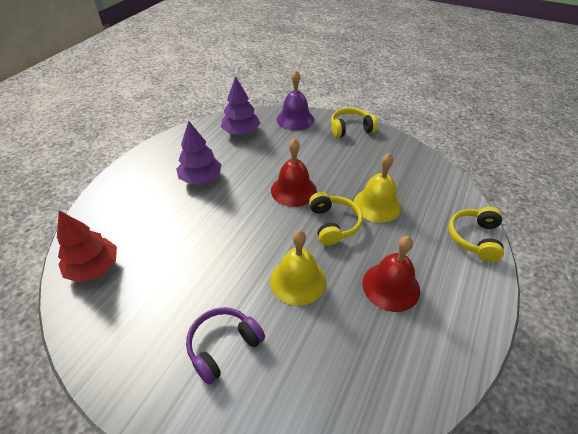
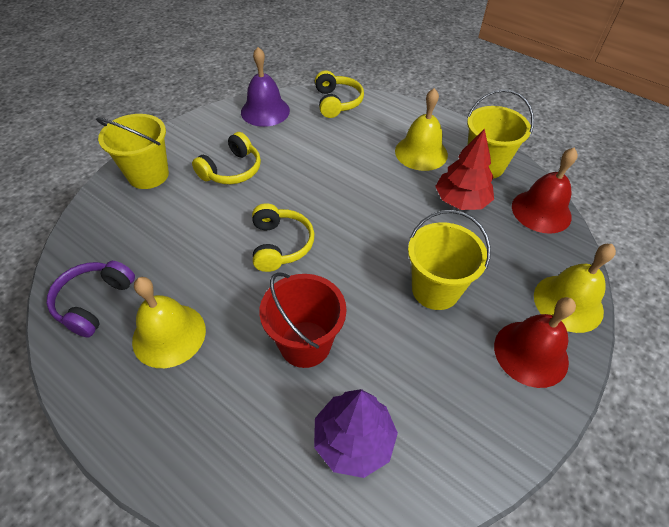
purple tree: 2 -> 1
red bucket: 0 -> 1
yellow bell: 2 -> 3
yellow bucket: 0 -> 3

